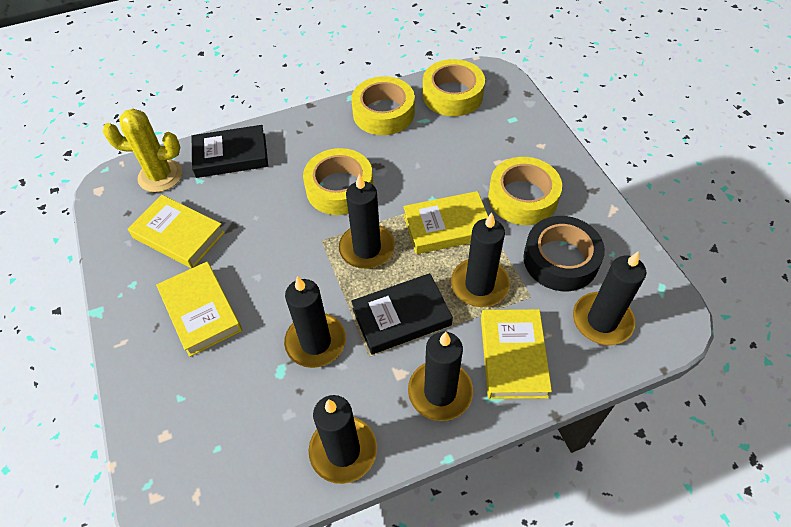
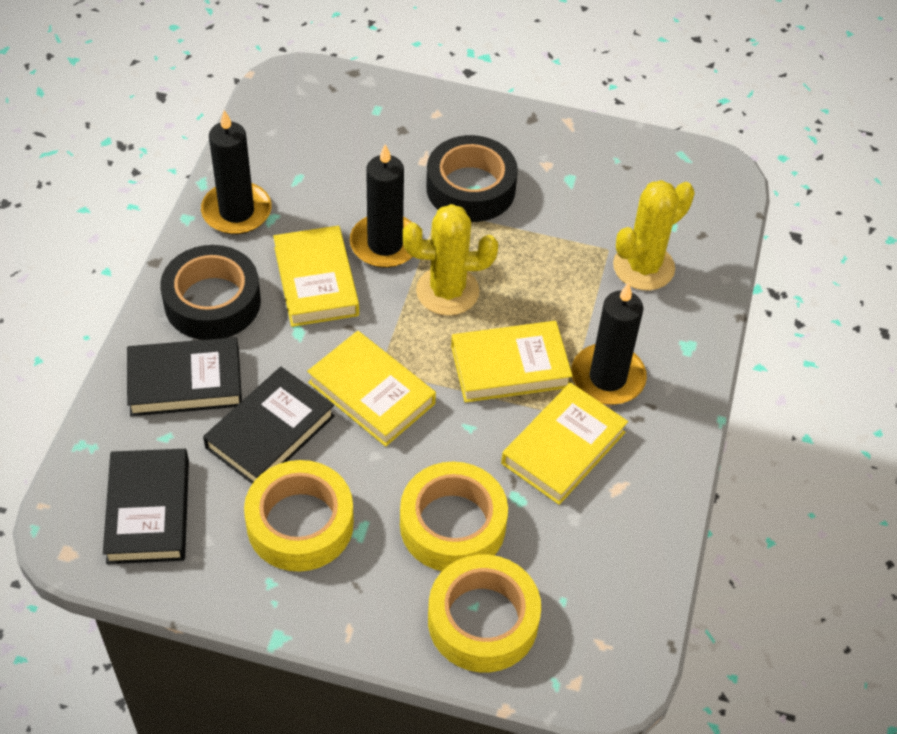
black book: 2 -> 3
black candle: 6 -> 3
black tape: 1 -> 2
yellow cactus: 1 -> 2
yellow tape: 4 -> 3

